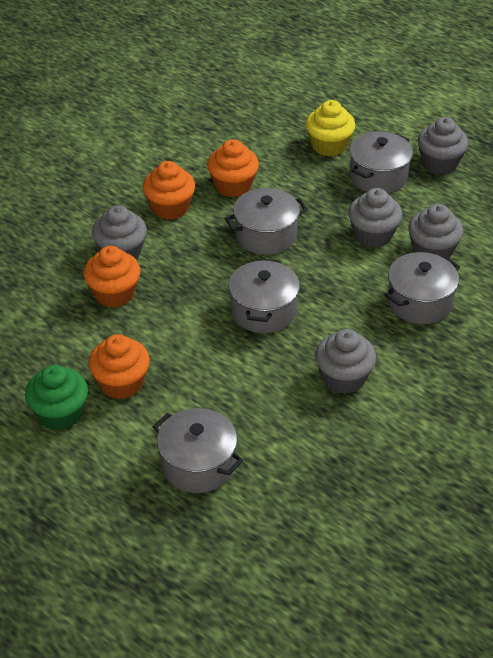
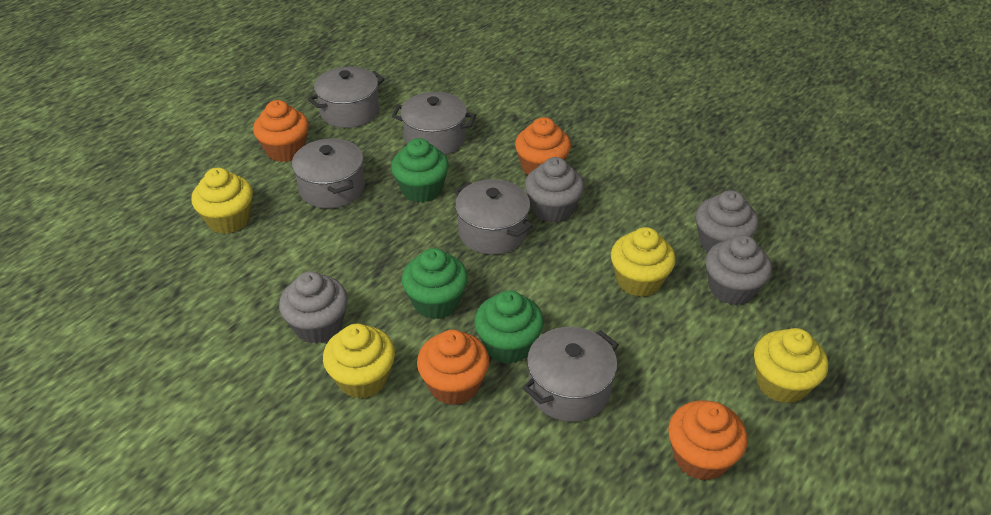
green cupcake: 1 -> 3
grey cupcake: 5 -> 4
yellow cupcake: 1 -> 4

